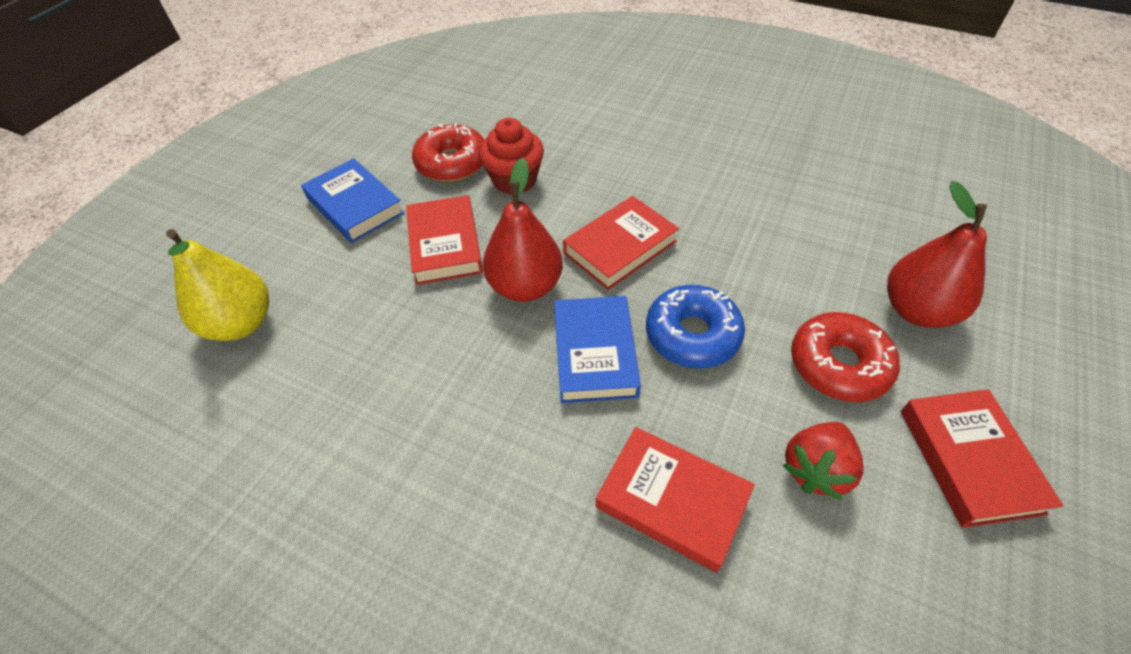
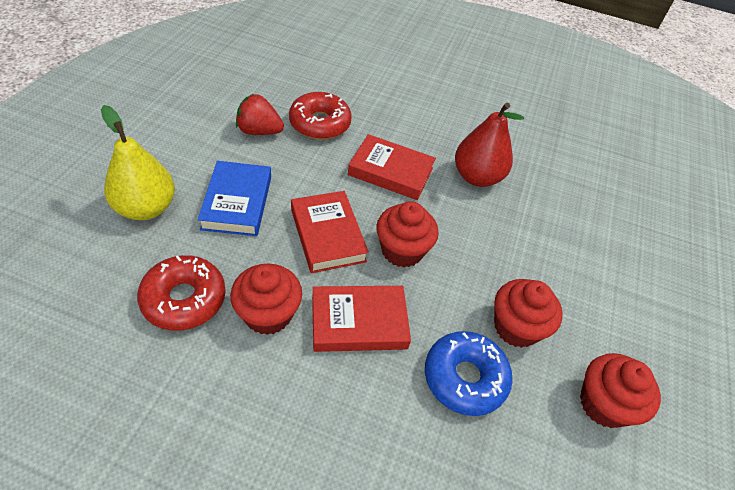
blue book: 2 -> 1
red book: 4 -> 3
red cupcake: 1 -> 4
red pear: 2 -> 1

